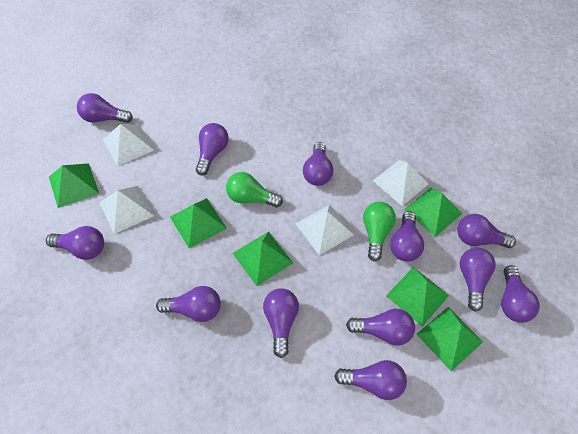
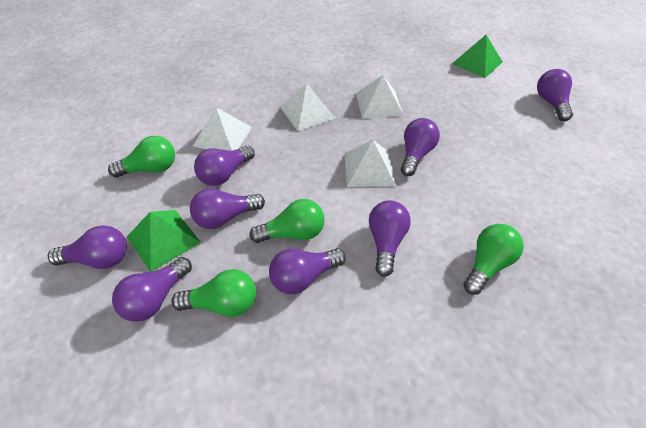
green light bulb: 2 -> 4
green pyramid: 6 -> 2
purple light bulb: 12 -> 8

